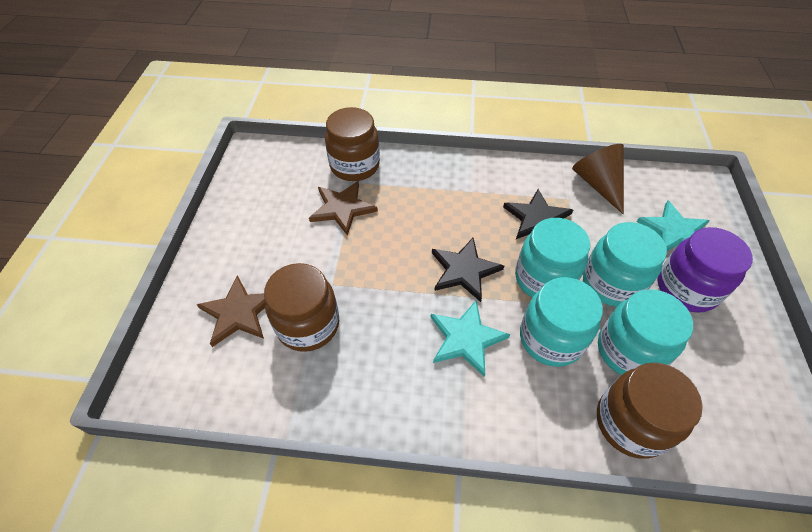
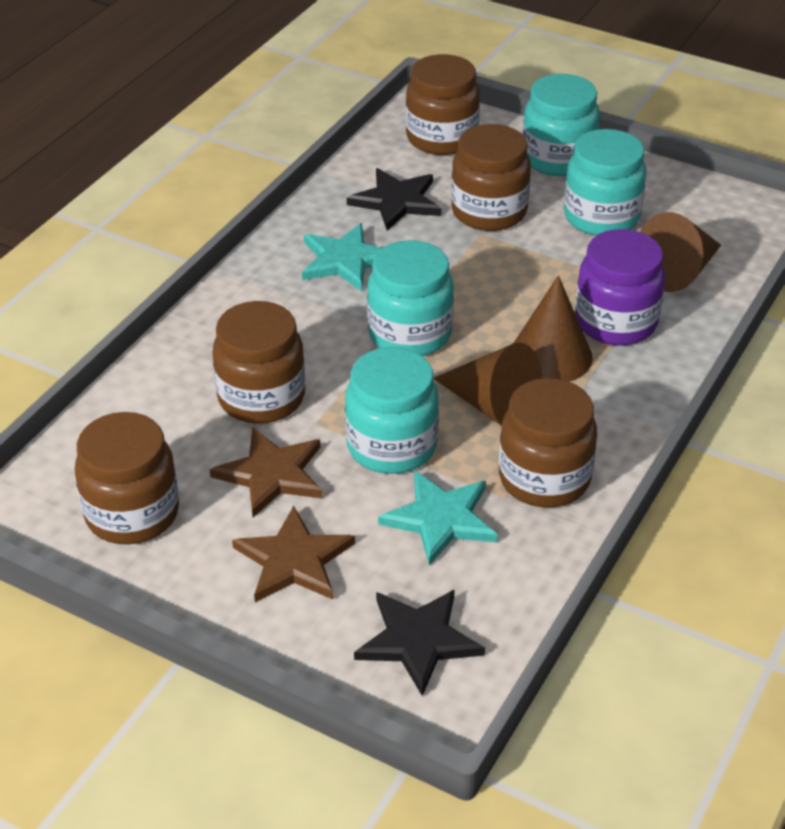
brown cone: 1 -> 3
brown jar: 3 -> 5

